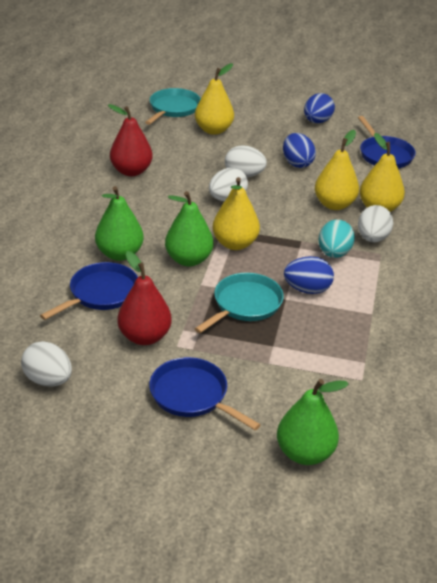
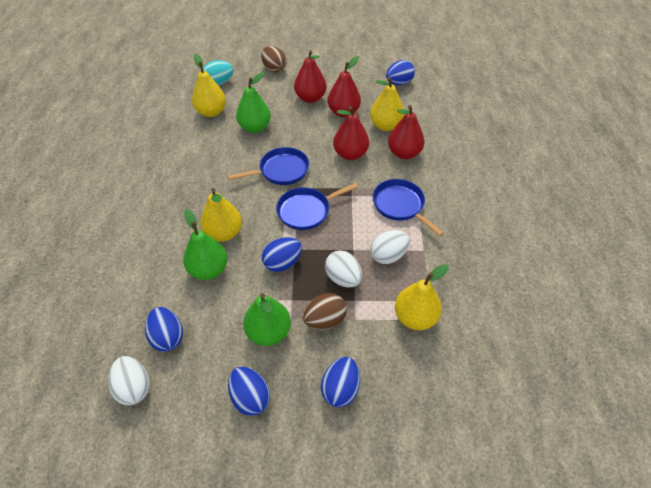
blue egg: 3 -> 5
brown egg: 0 -> 2
red pear: 2 -> 4
turquoise pan: 2 -> 0
white egg: 4 -> 3

